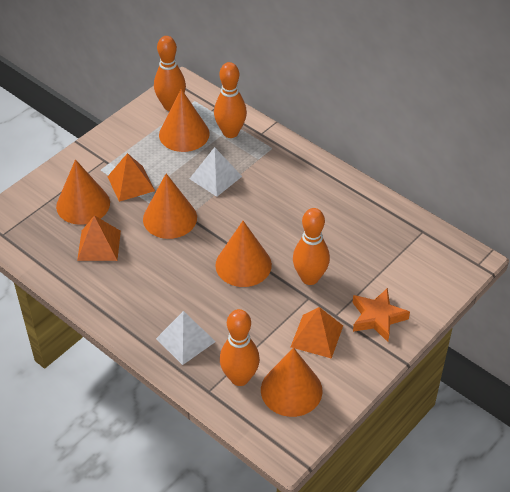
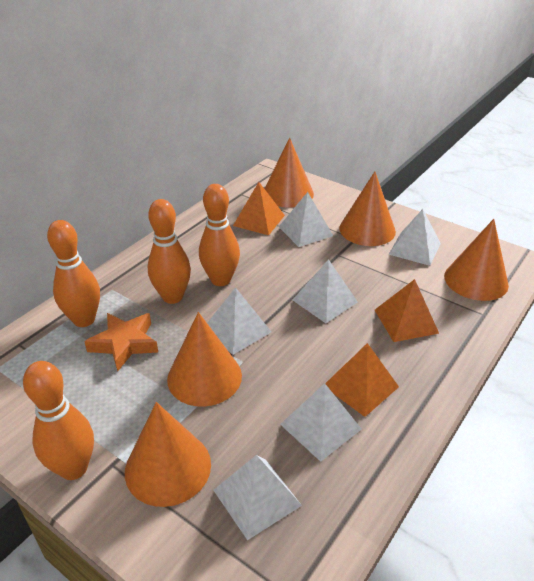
white pyramid: 2 -> 6

